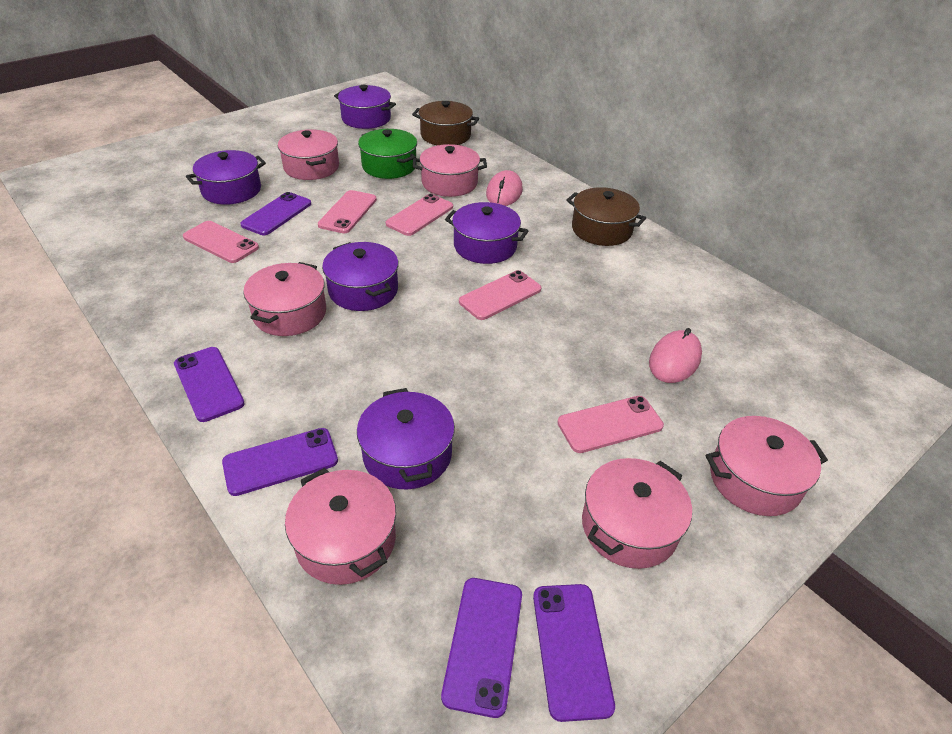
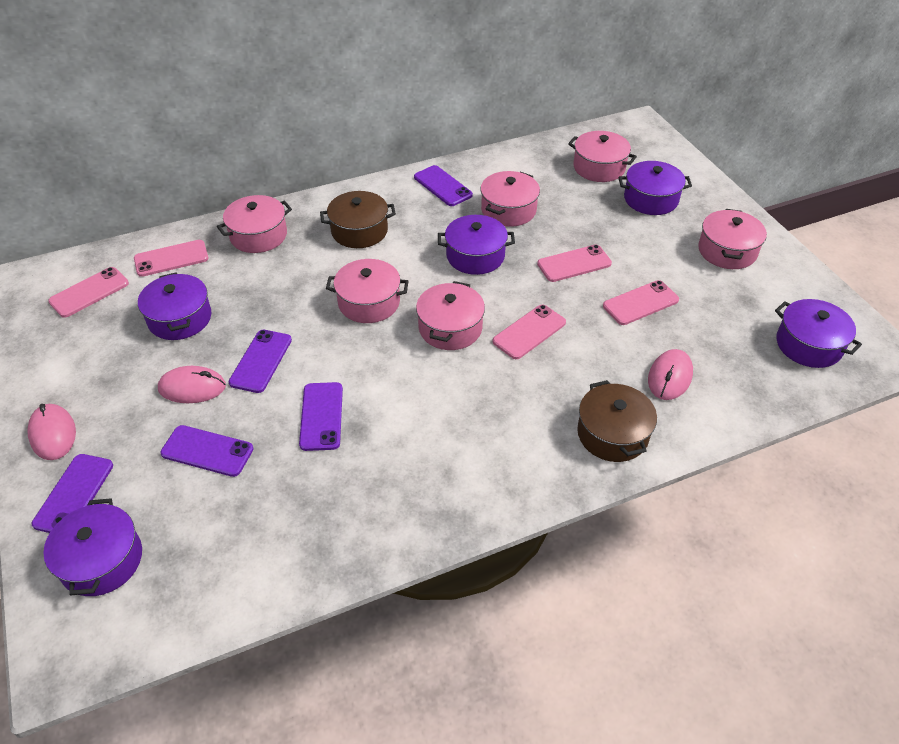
green pot: 1 -> 0
pink mouse: 2 -> 3

